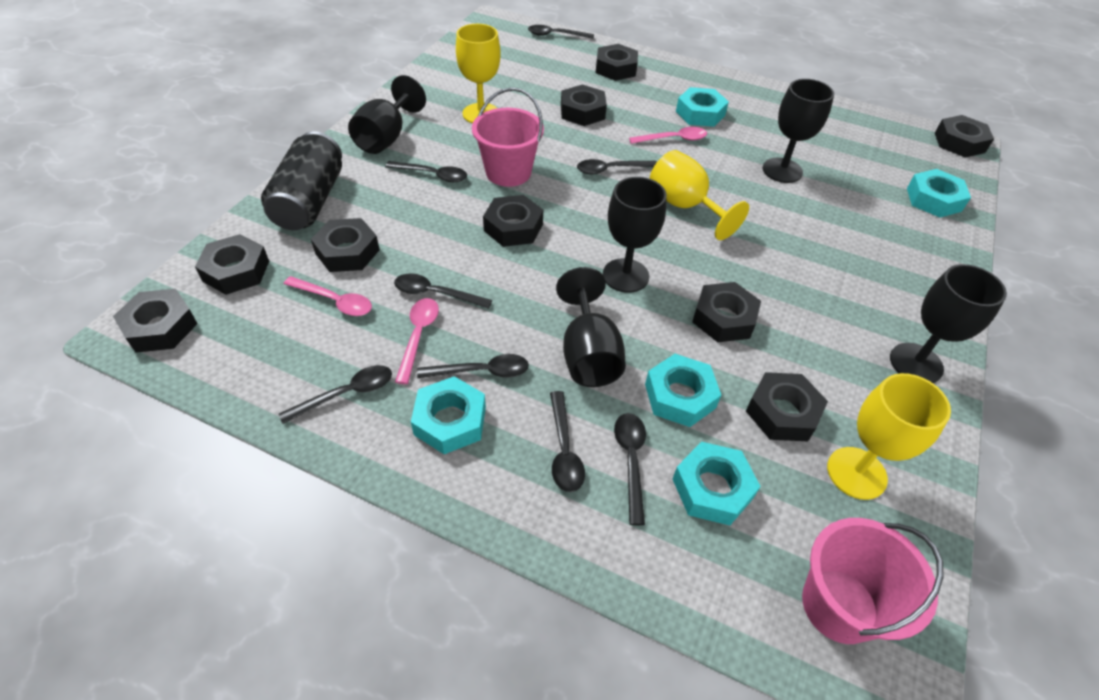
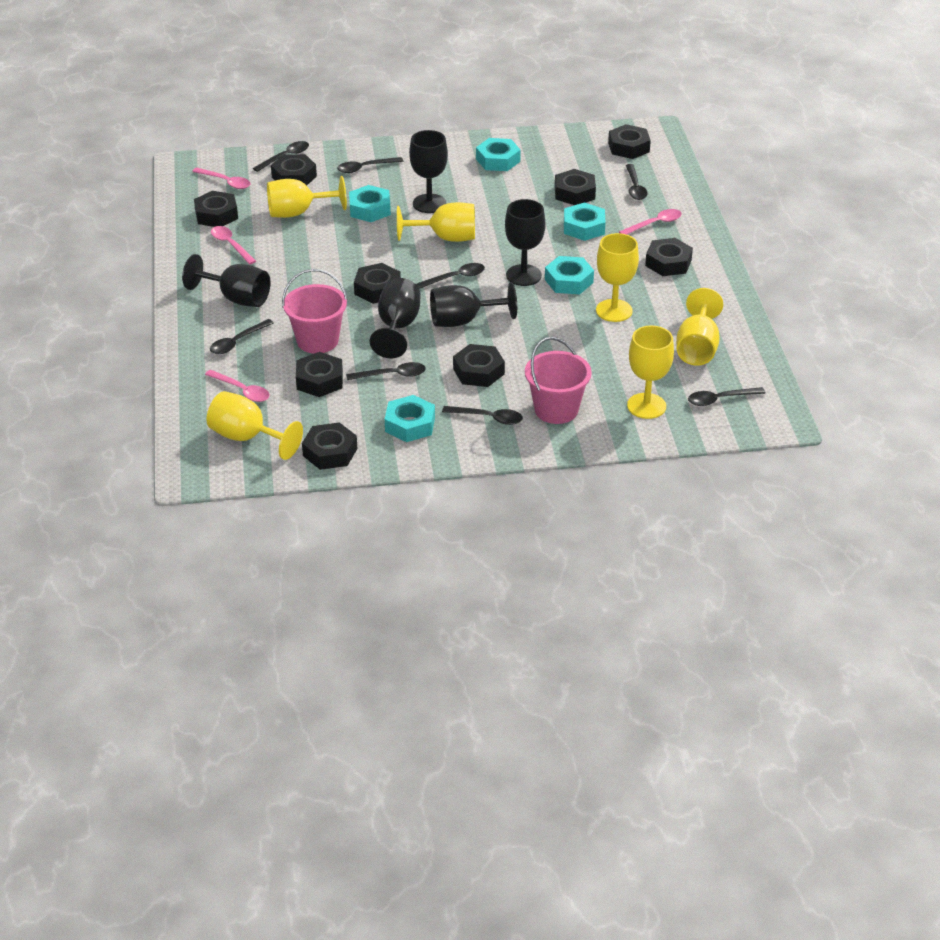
black can: 1 -> 0
pink spoon: 3 -> 4
yellow goblet: 3 -> 6

